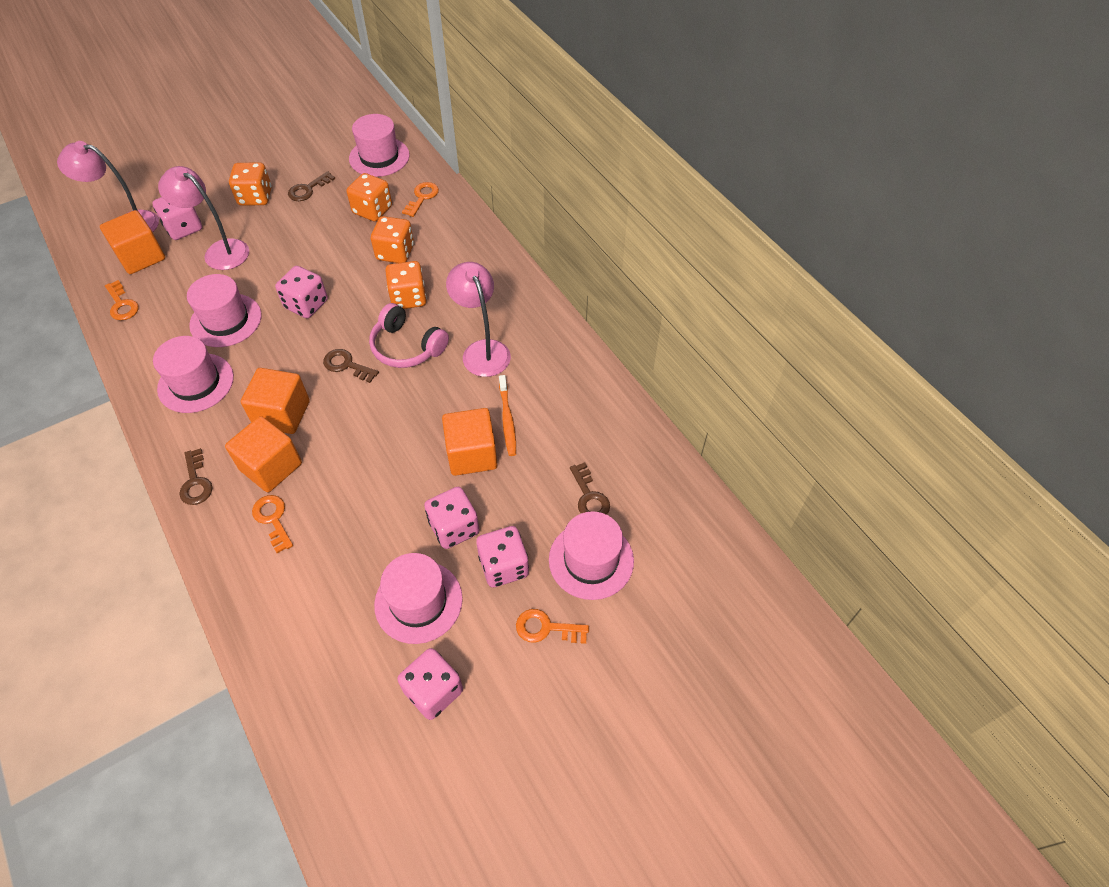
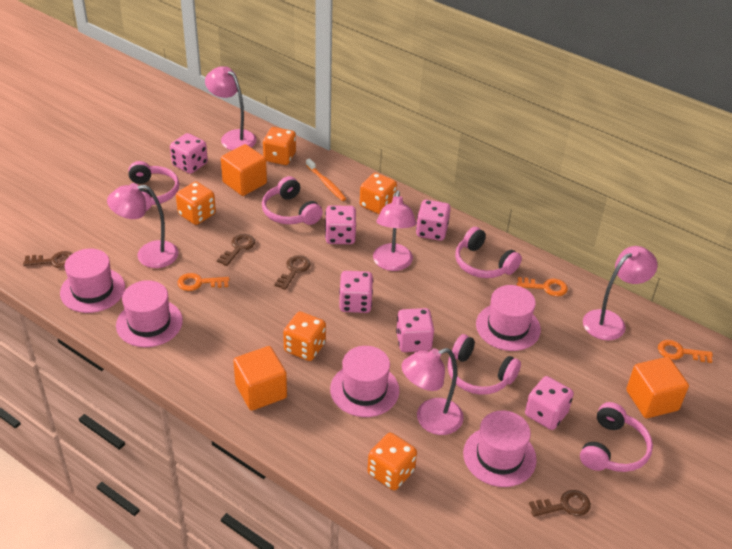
orange cube: 4 -> 3
orange dice: 4 -> 5
orange key: 4 -> 3
pink dice: 5 -> 6
pink headphones: 1 -> 5
pink lamp: 3 -> 5

